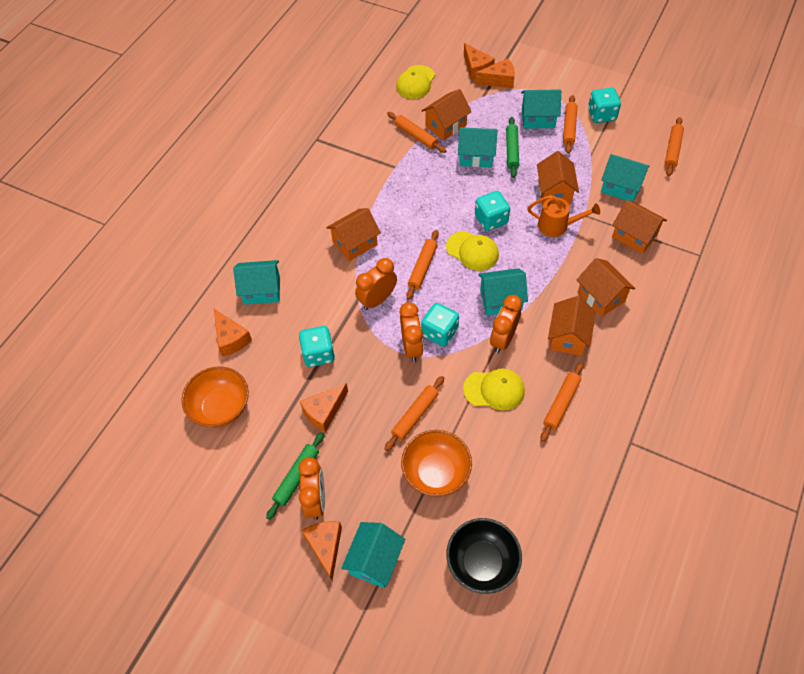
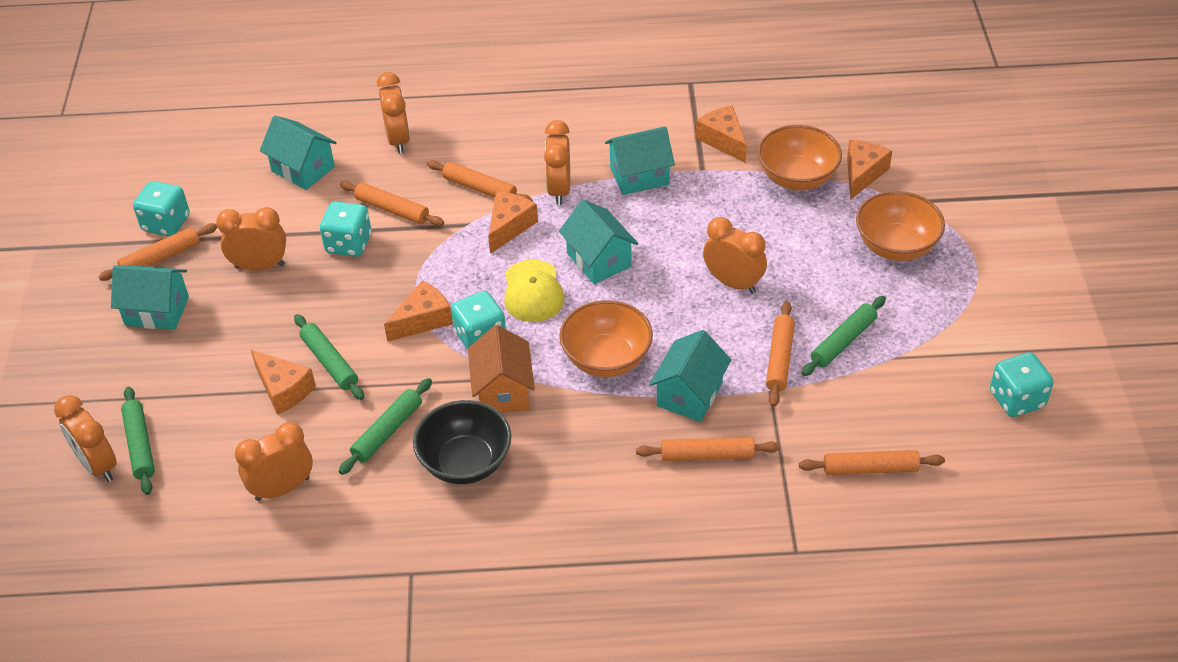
green rolling pin: 2 -> 4
orange bowl: 2 -> 3
orange clock: 4 -> 6
orange house: 6 -> 1
orange watering can: 1 -> 0
turquoise house: 6 -> 5
yellow cap: 3 -> 1

